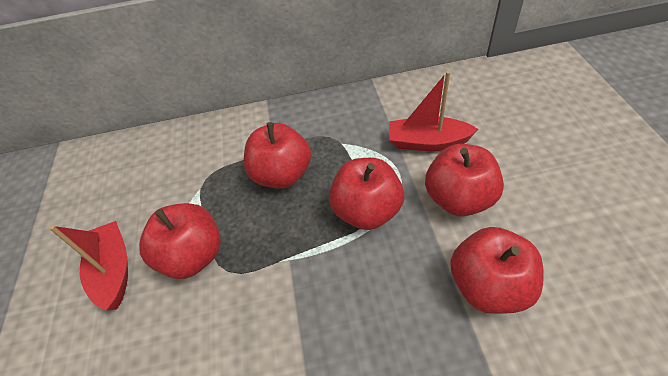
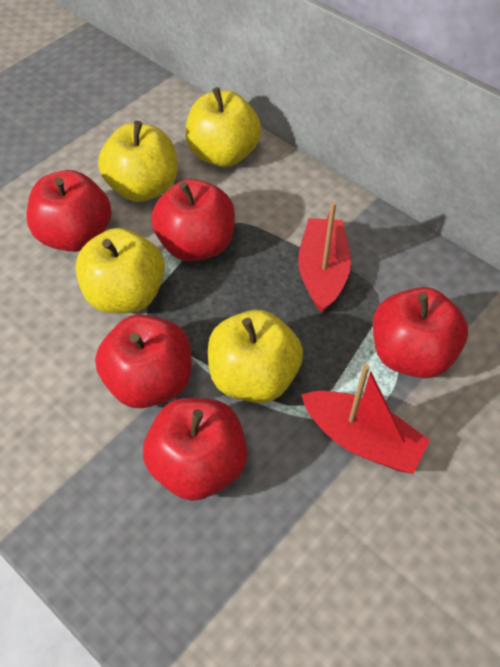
yellow apple: 0 -> 4

